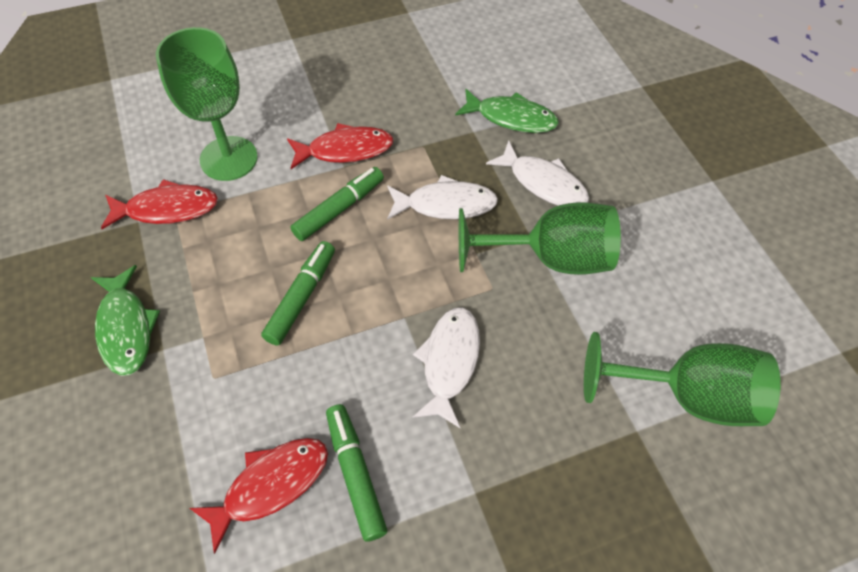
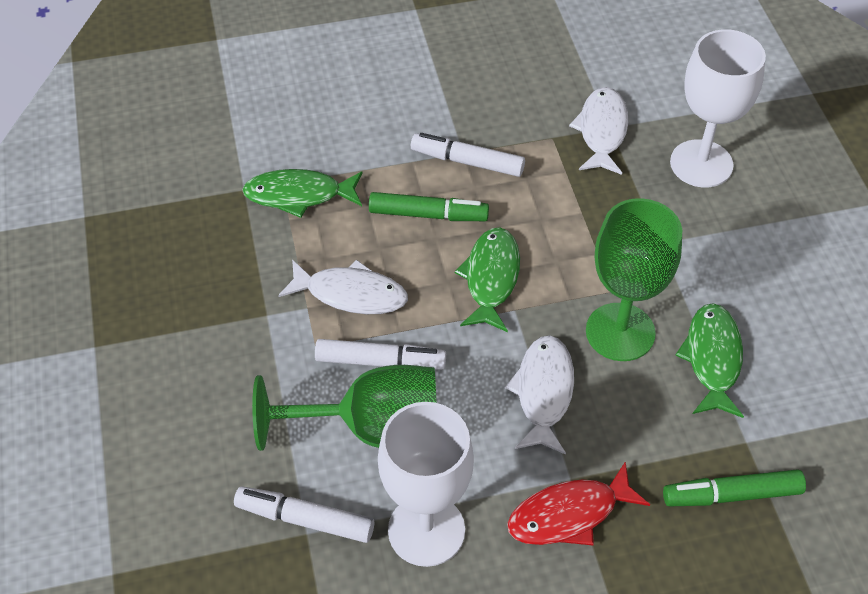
green fish: 2 -> 3
green goblet: 3 -> 2
green marker: 3 -> 2
red fish: 3 -> 1
white goblet: 0 -> 2
white marker: 0 -> 3

